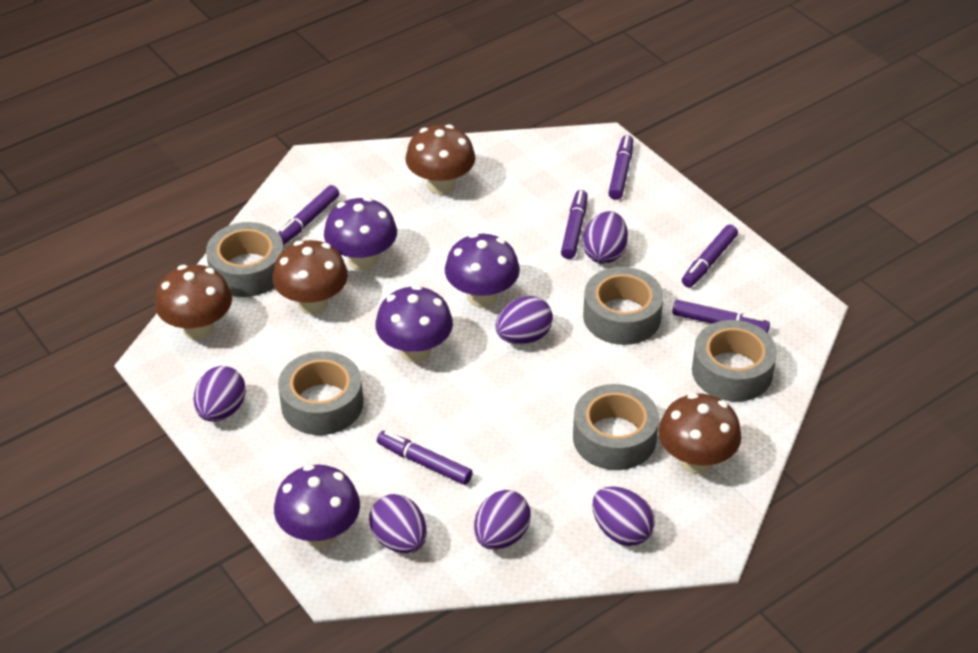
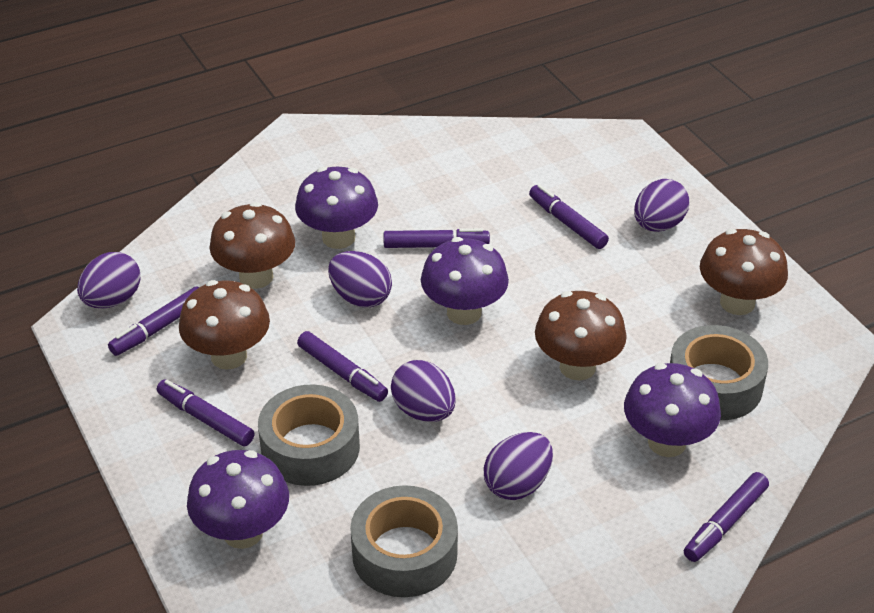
grey tape: 5 -> 3
purple egg: 6 -> 5

